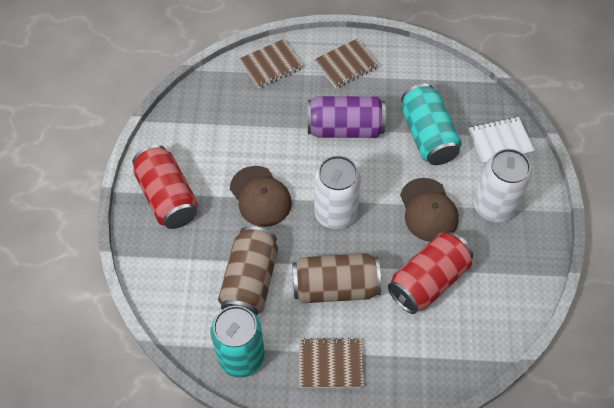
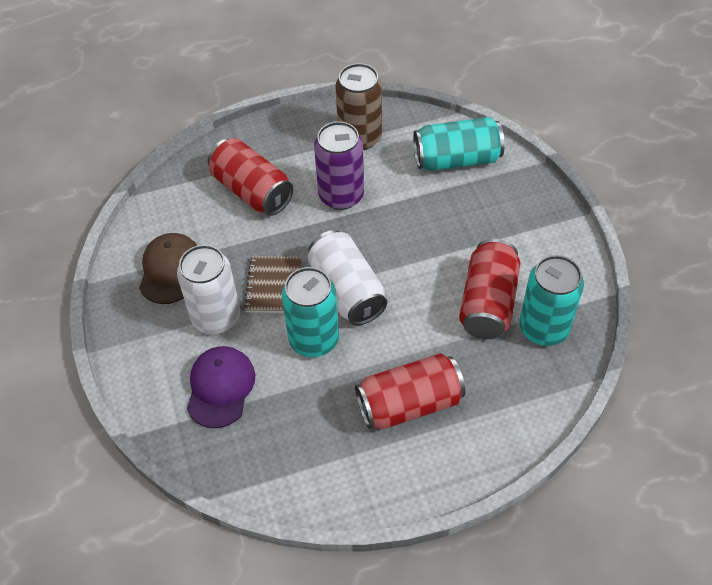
brown can: 2 -> 1
brown cap: 2 -> 1
brown notebook: 3 -> 1
purple cap: 0 -> 1
red can: 2 -> 3
turquoise can: 2 -> 3
white notebook: 1 -> 0

